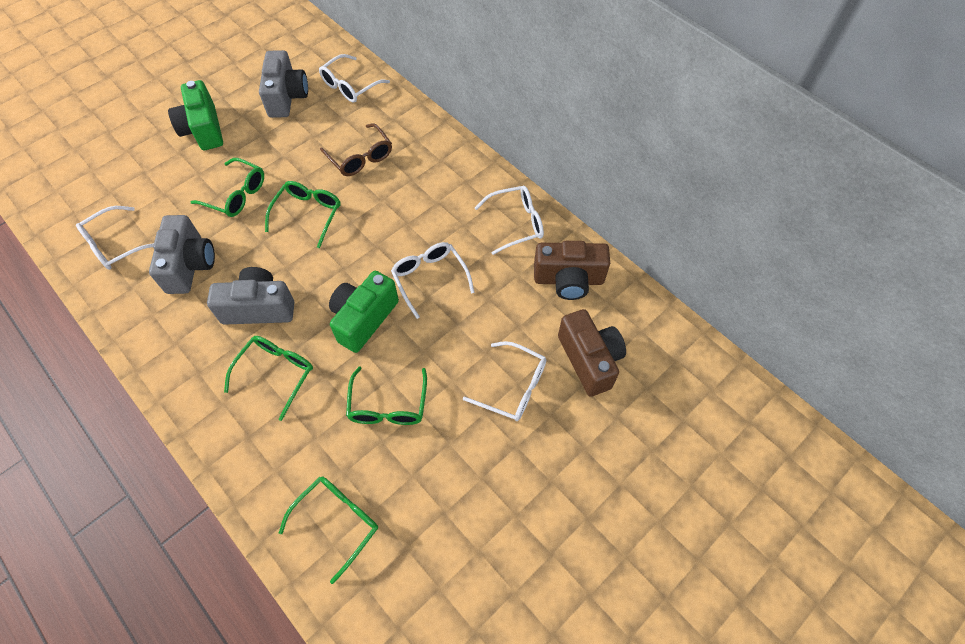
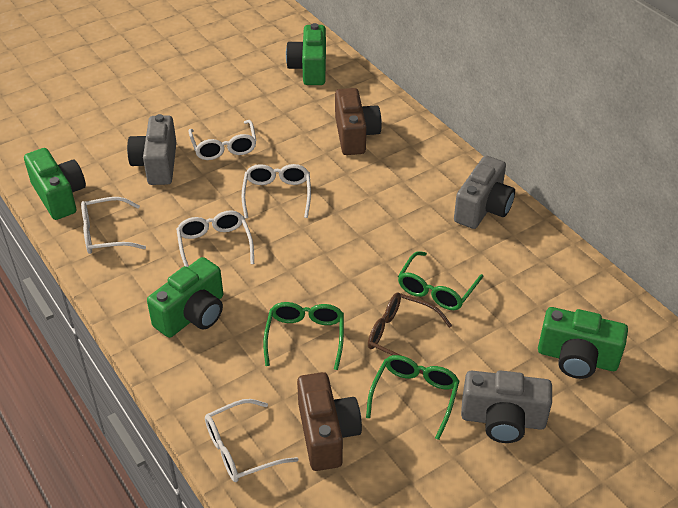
green camera: 2 -> 4
green glasses: 5 -> 3

